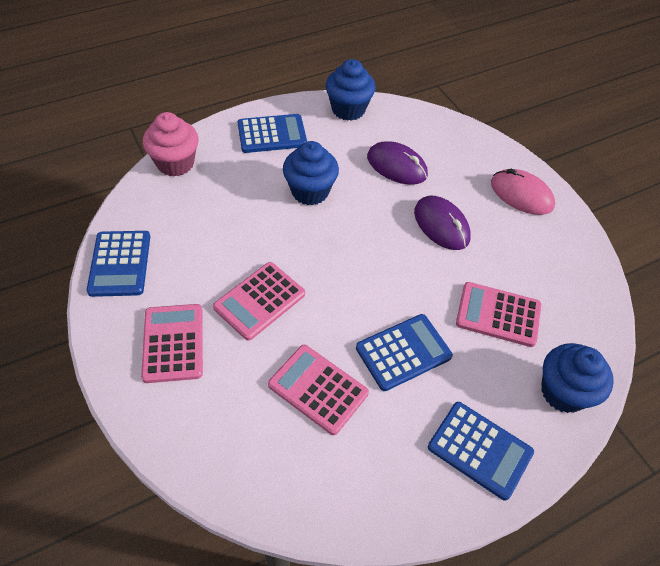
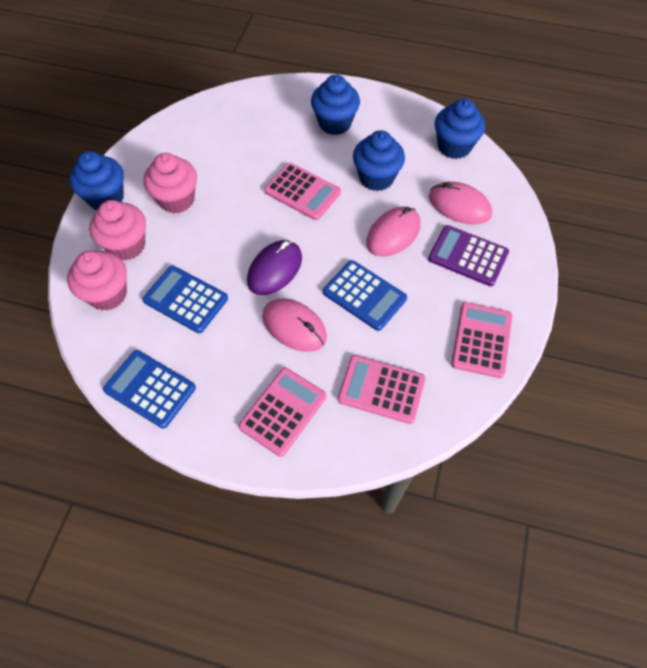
blue calculator: 4 -> 3
blue cupcake: 3 -> 4
pink cupcake: 1 -> 3
pink mouse: 1 -> 3
purple calculator: 0 -> 1
purple mouse: 2 -> 1

